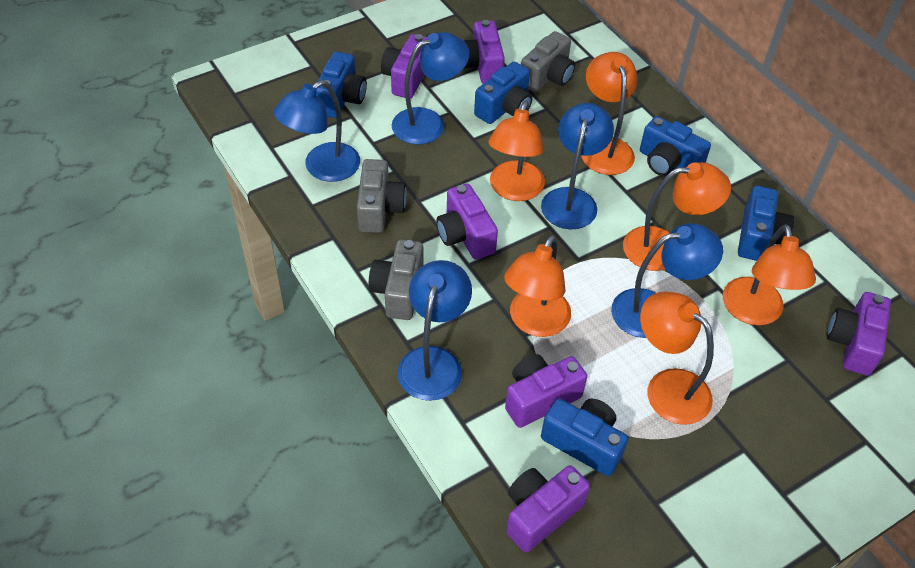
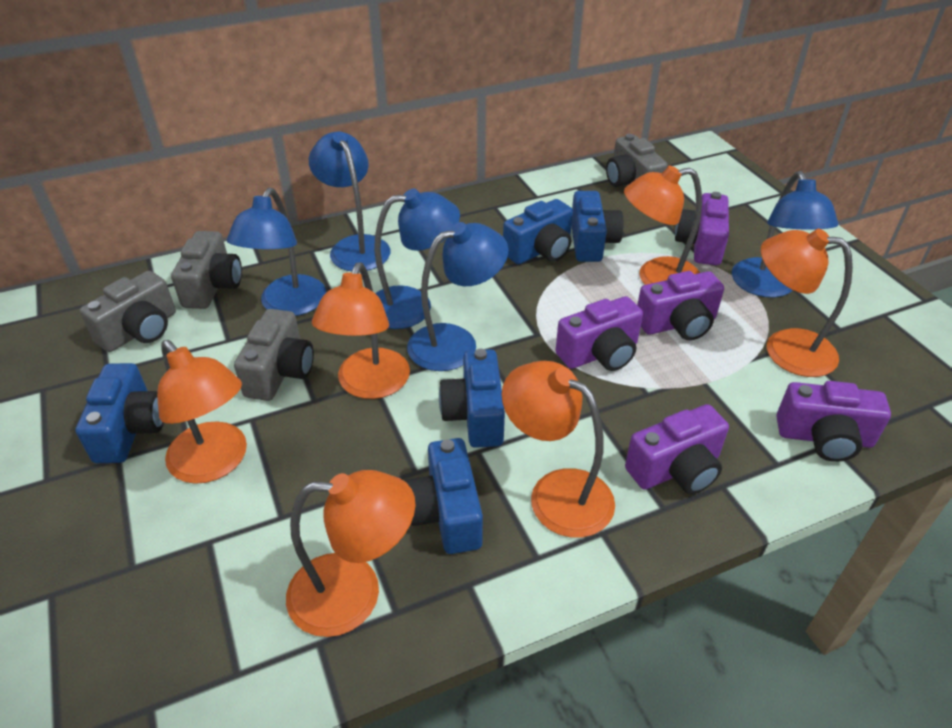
grey camera: 3 -> 4
purple camera: 6 -> 5

